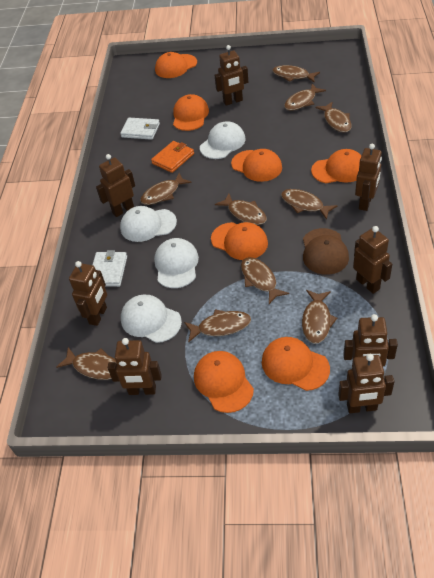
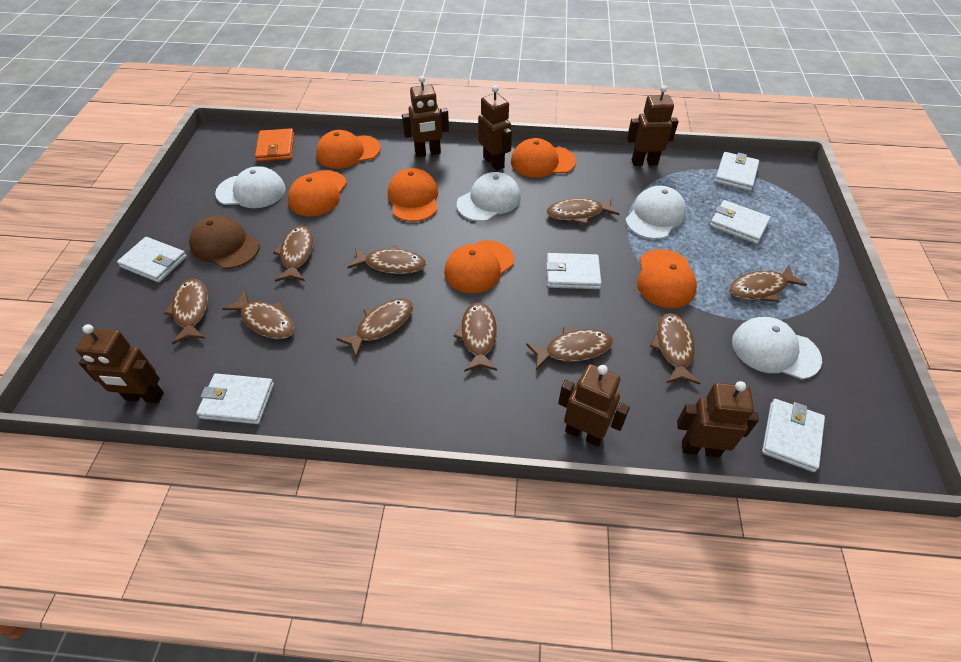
brown robot: 8 -> 6
orange cap: 7 -> 6
white wallet: 2 -> 6

